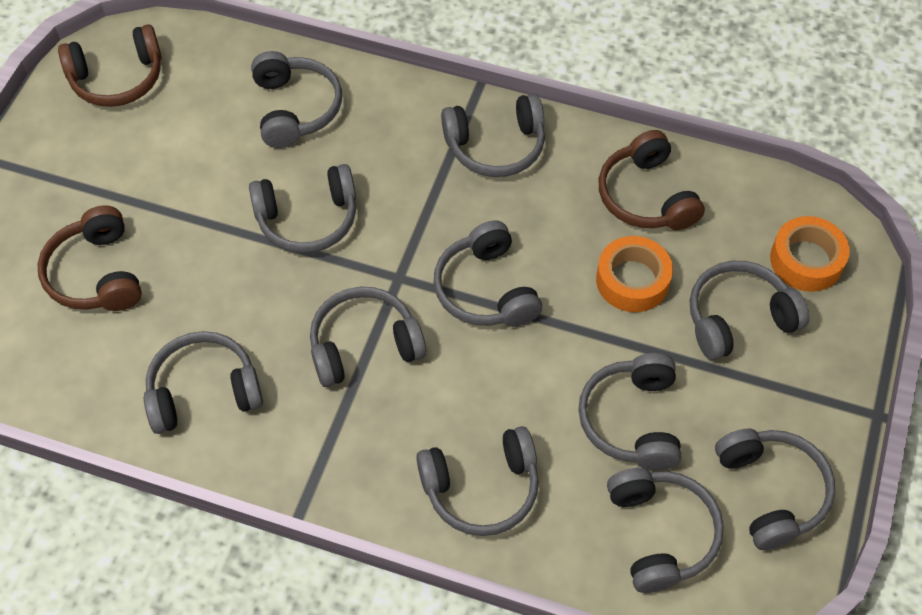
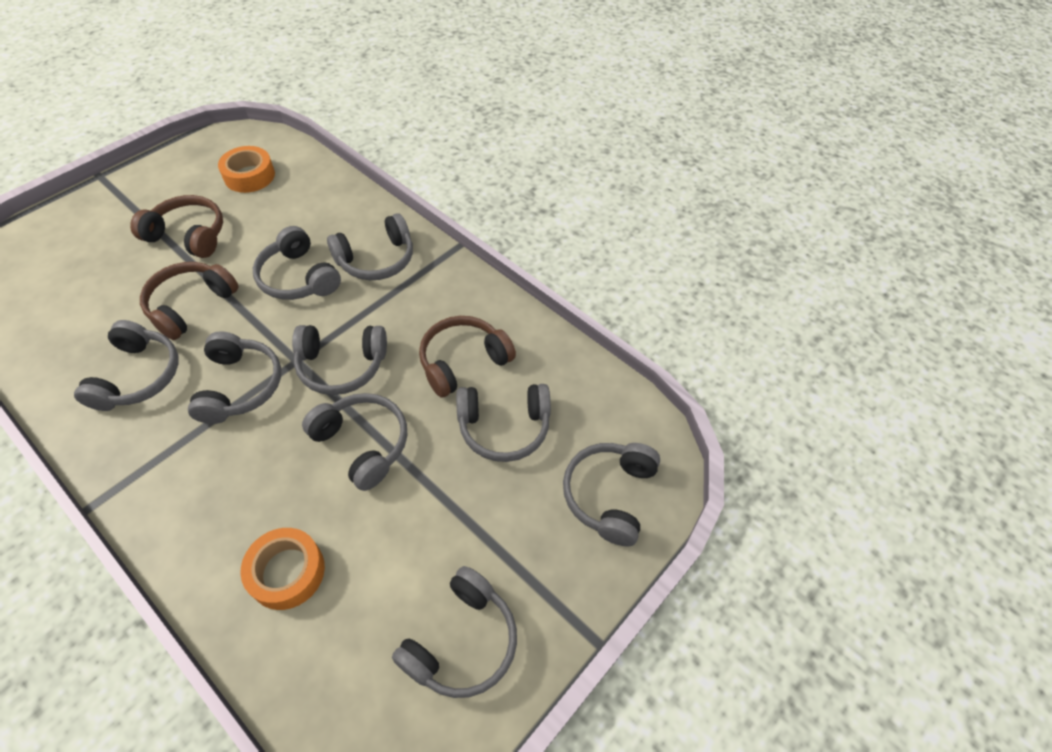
grey headphones: 11 -> 9

